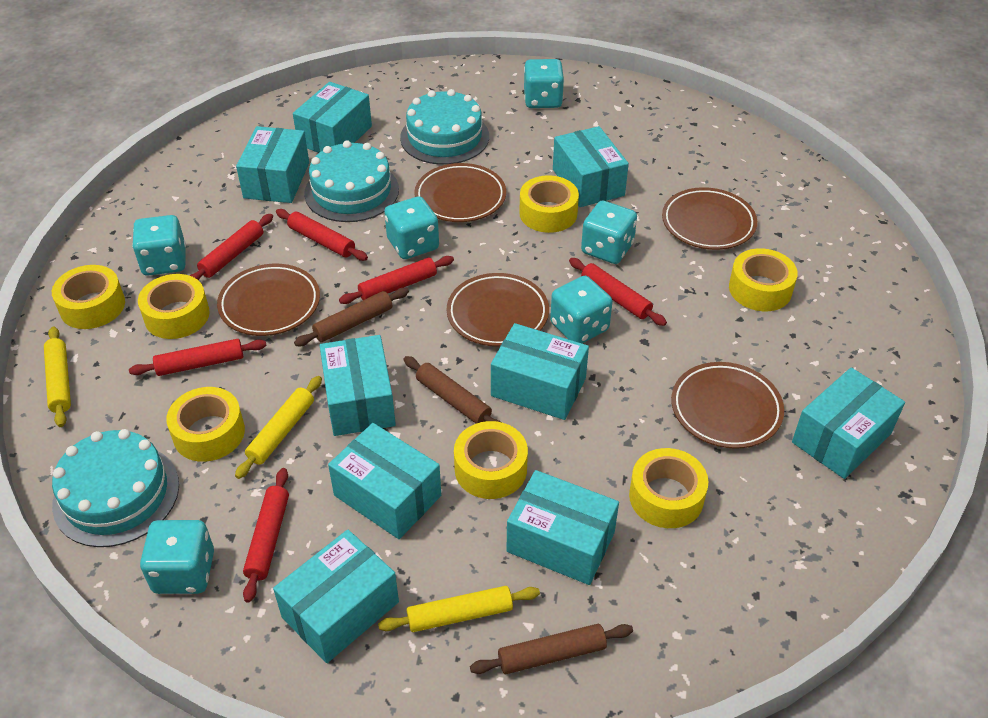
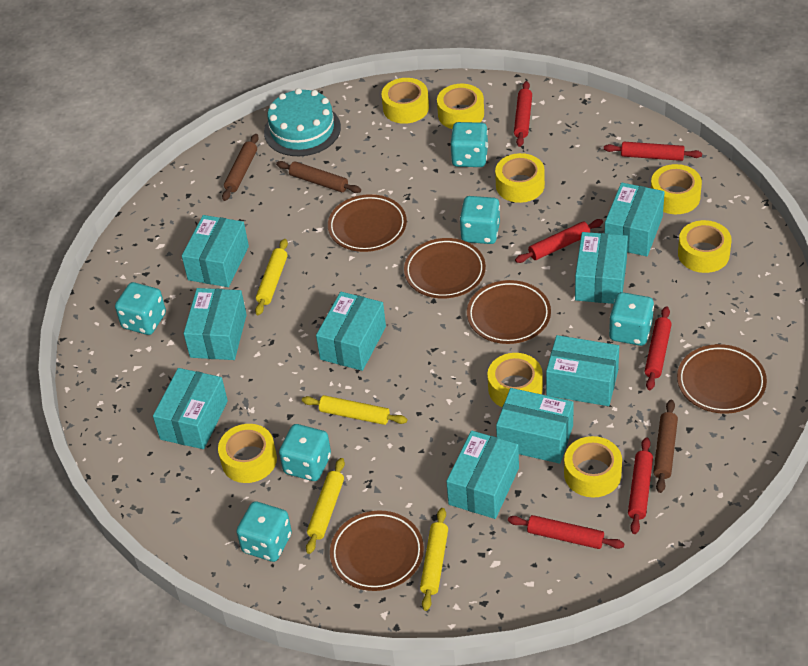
turquoise cake: 3 -> 1
yellow rolling pin: 3 -> 4
yellow tape: 7 -> 8

